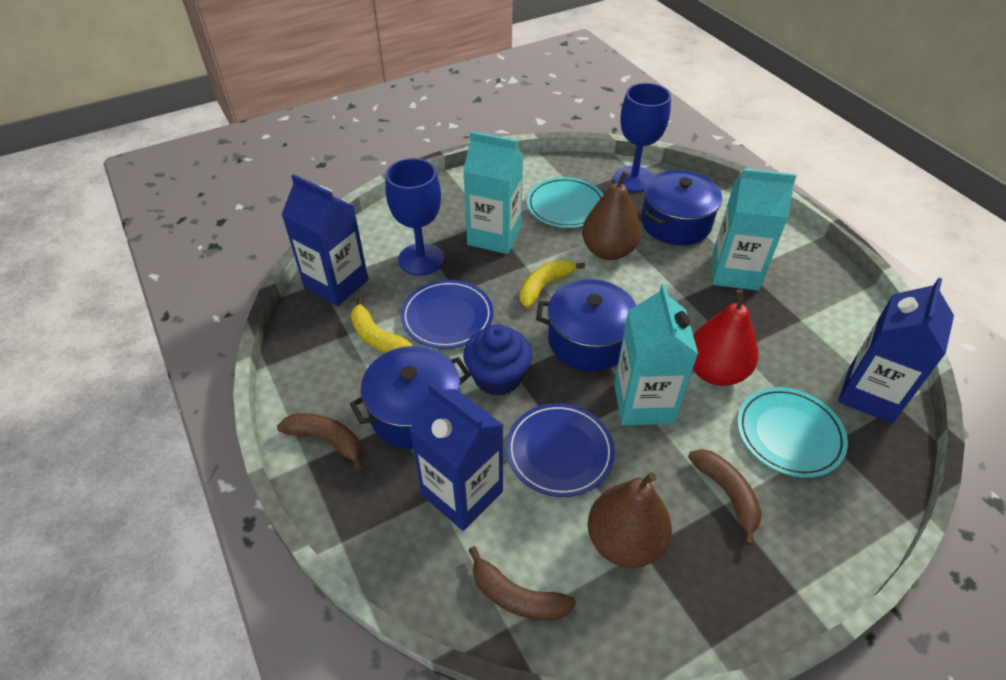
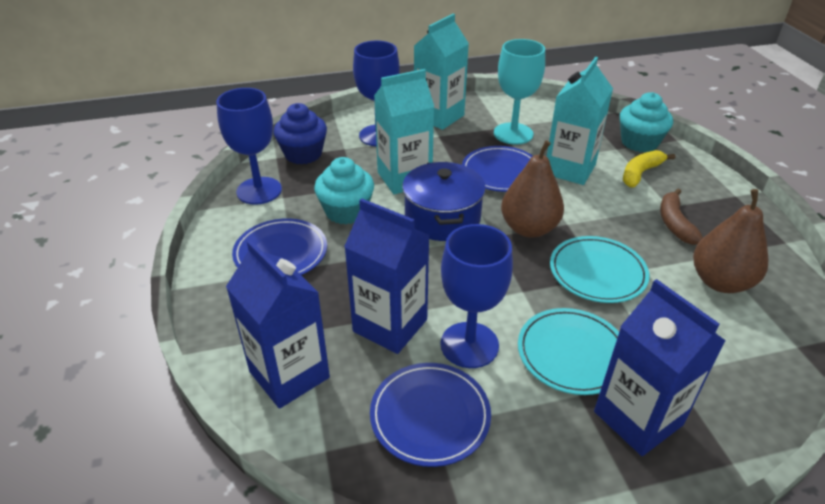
blue goblet: 2 -> 3
blue plate: 2 -> 3
blue pot: 3 -> 1
brown banana: 3 -> 1
red pear: 1 -> 0
turquoise cupcake: 0 -> 2
turquoise goblet: 0 -> 1
yellow banana: 2 -> 1

